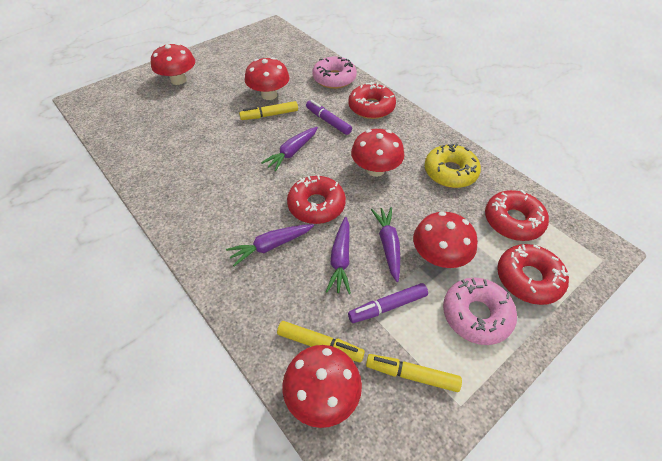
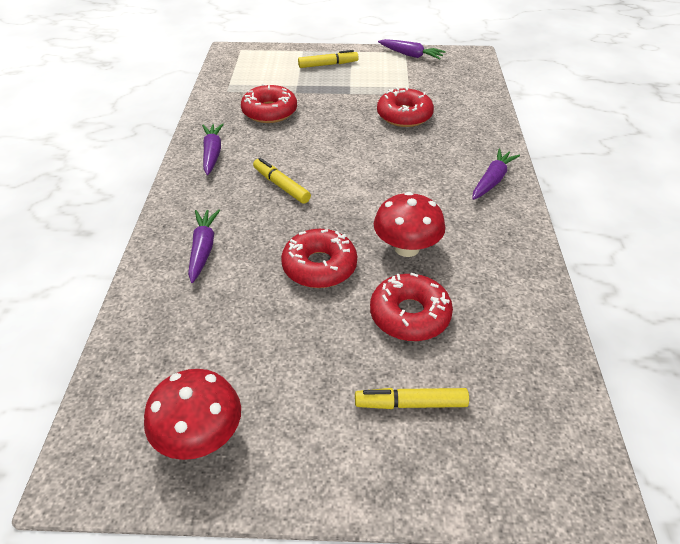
pink donut: 2 -> 0
purple marker: 2 -> 0
red mushroom: 5 -> 2
yellow donut: 1 -> 0

